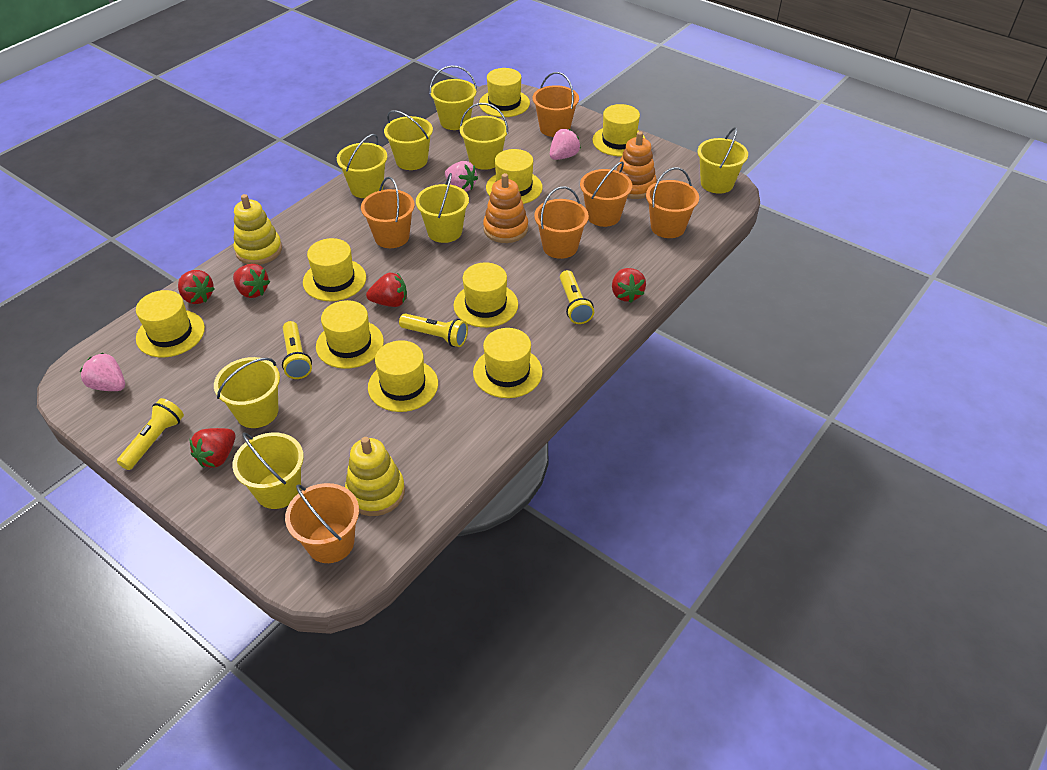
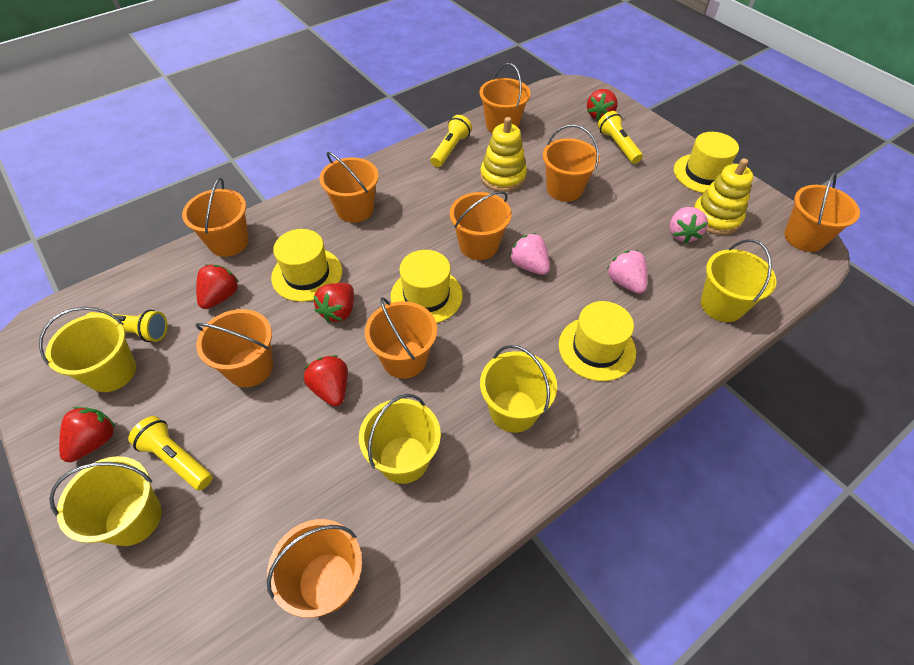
orange bucket: 6 -> 9
orange stacking toy: 2 -> 0
yellow bucket: 8 -> 5
yellow hat: 9 -> 4

